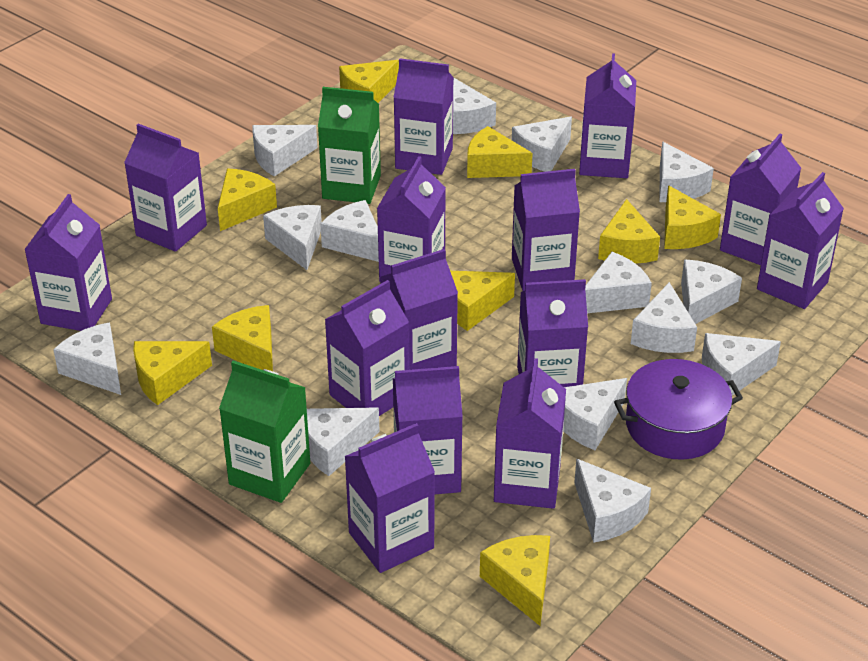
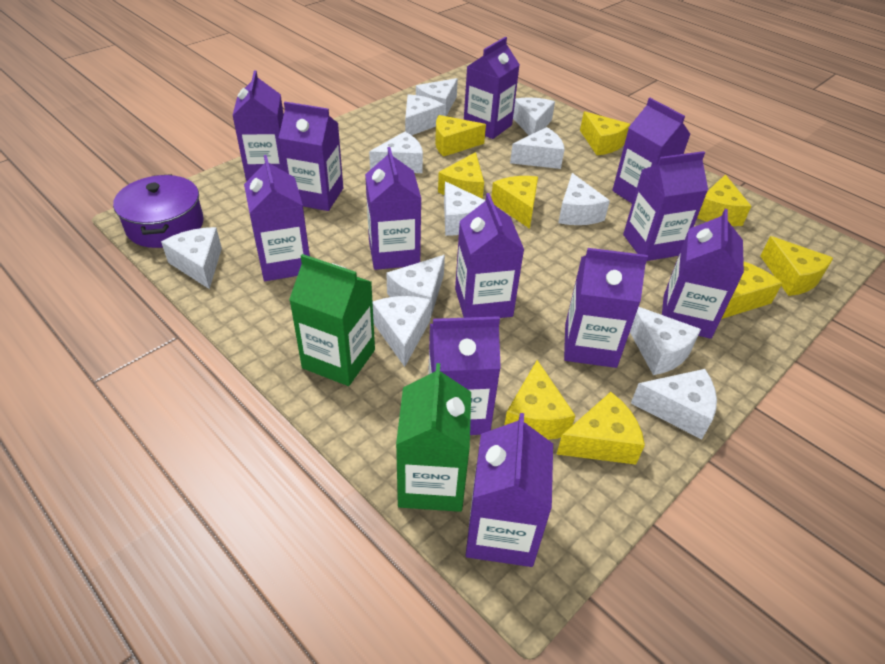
purple carton: 14 -> 12
white cheese: 14 -> 12

